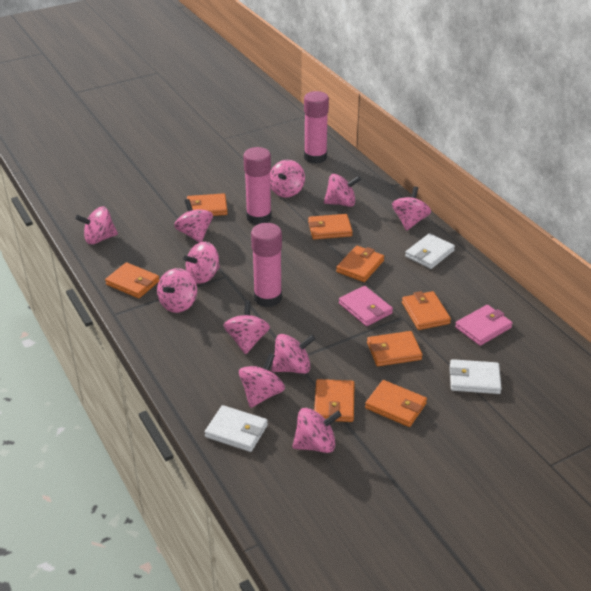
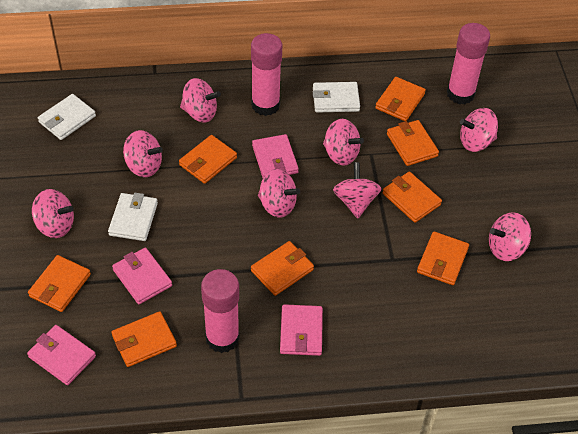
pink spinning top: 11 -> 8
pink wallet: 2 -> 4

